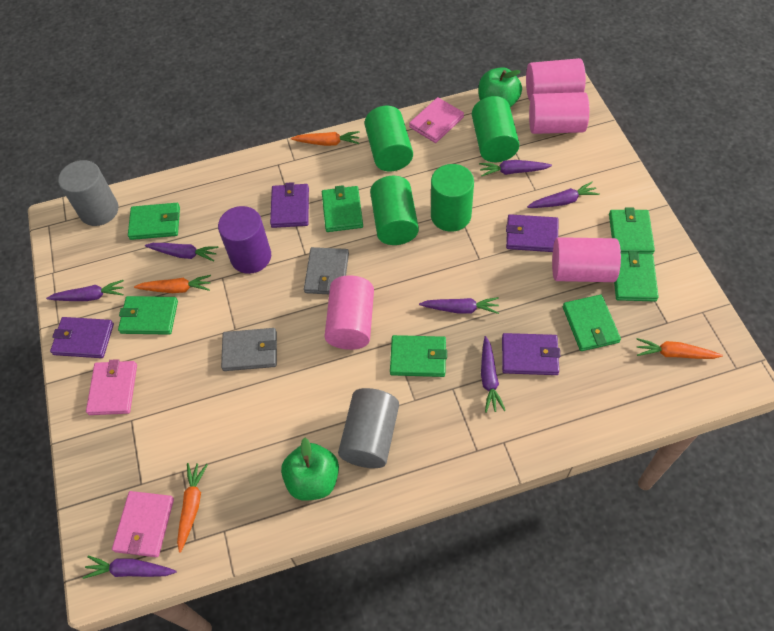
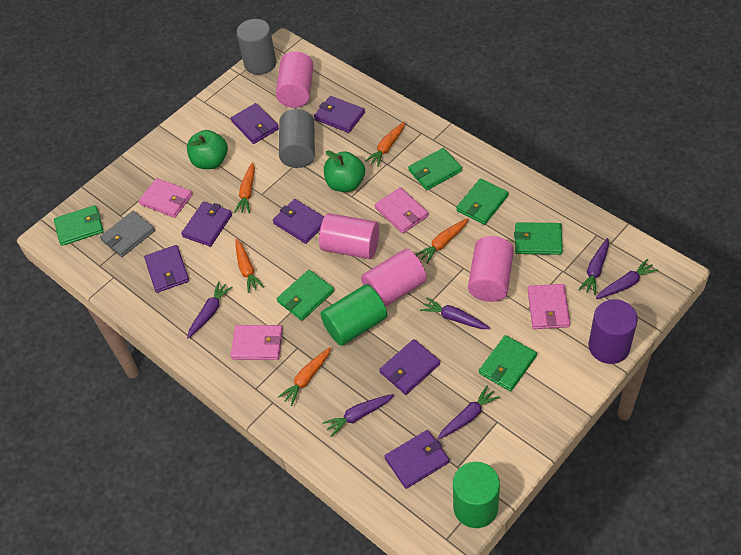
green cylinder: 4 -> 2
green wallet: 7 -> 6
grey wallet: 2 -> 1
orange carrot: 4 -> 5
pink wallet: 3 -> 4
purple carrot: 7 -> 6
purple wallet: 4 -> 7

